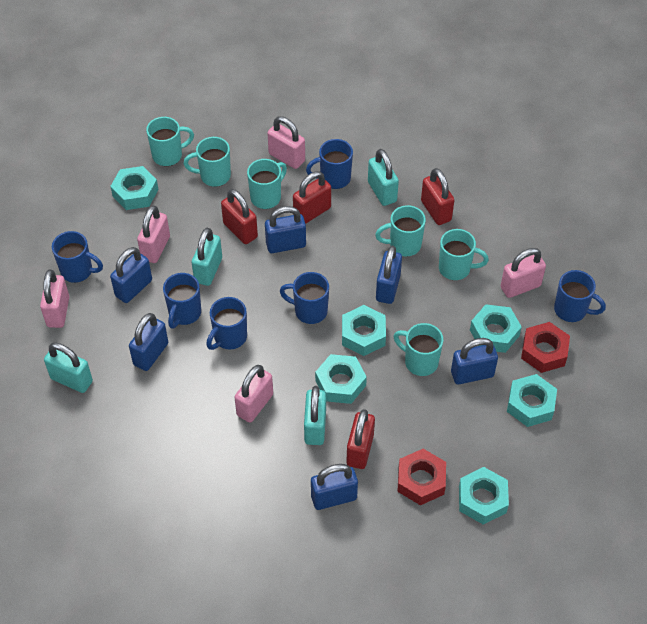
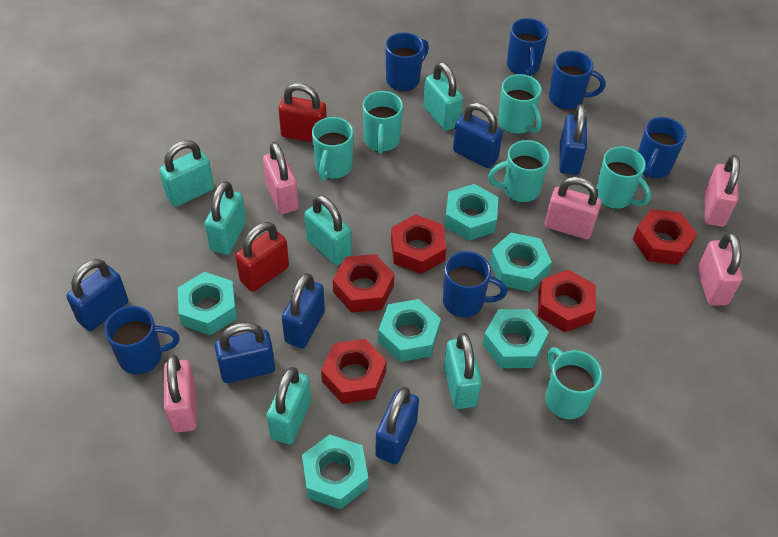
red nut: 2 -> 5
red padlock: 4 -> 2
turquoise padlock: 4 -> 6

